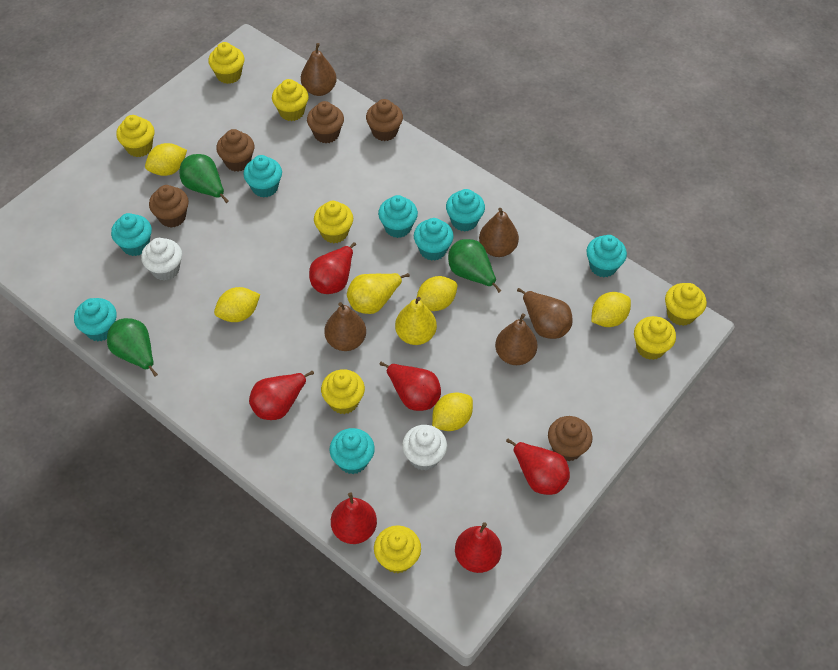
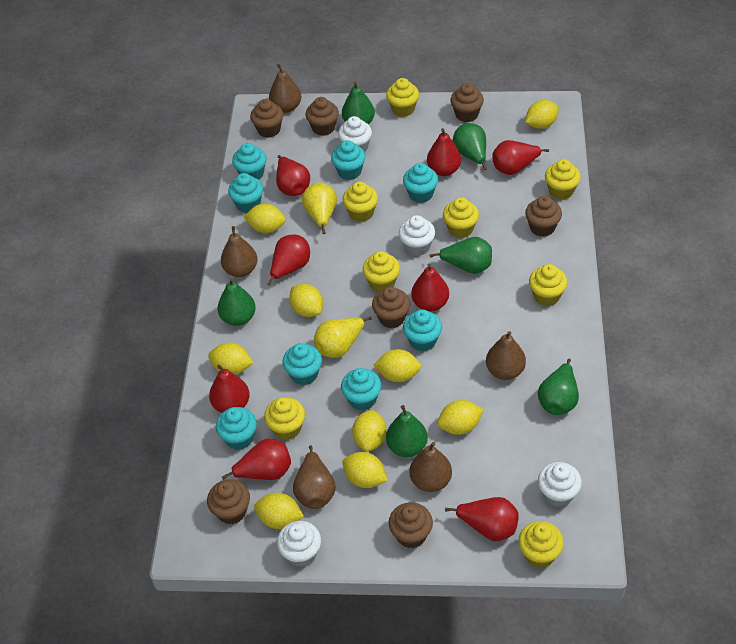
brown cupcake: 5 -> 7
green pear: 3 -> 6
red pear: 6 -> 8
white cupcake: 2 -> 4
yellow lemon: 5 -> 9

